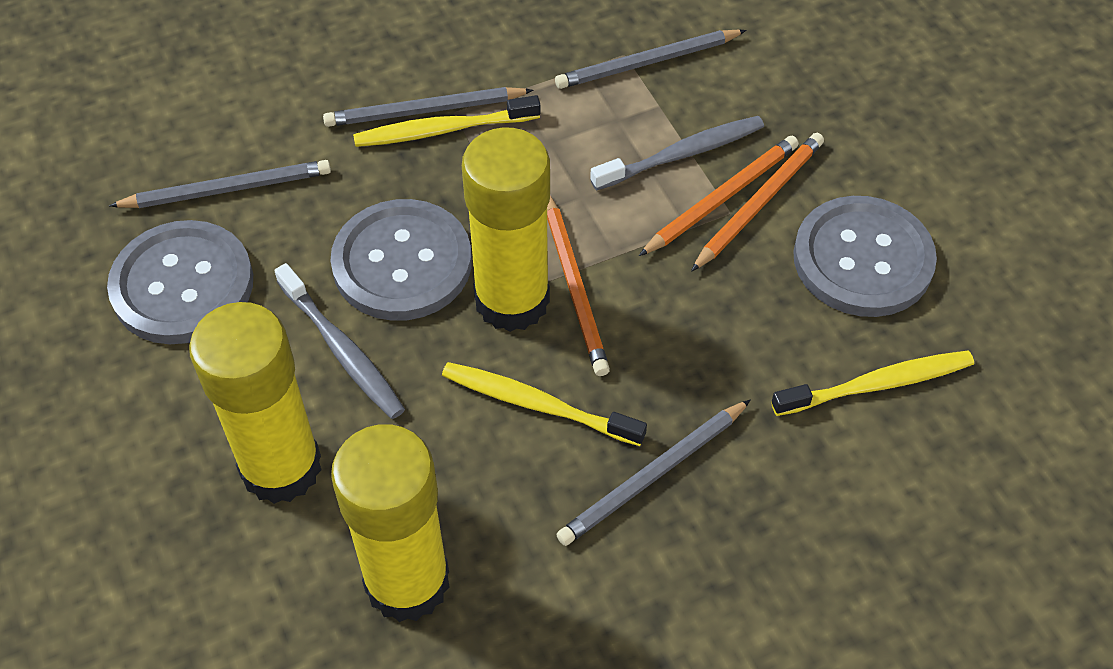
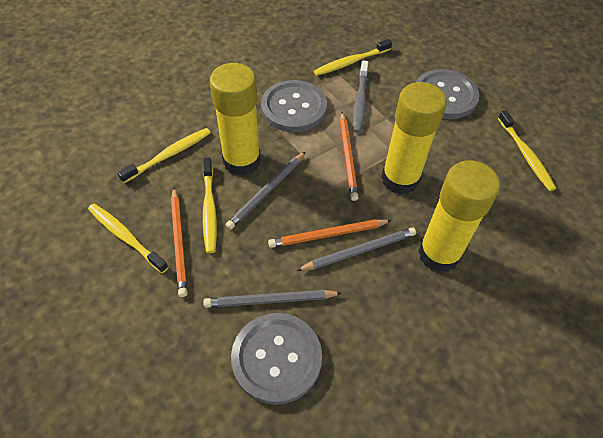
grey pencil: 4 -> 3
grey toothbrush: 2 -> 1
yellow toothbrush: 3 -> 5

